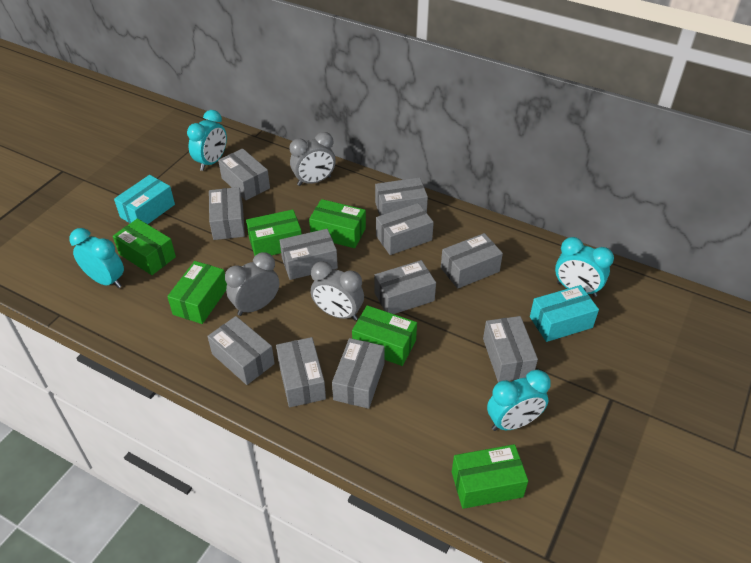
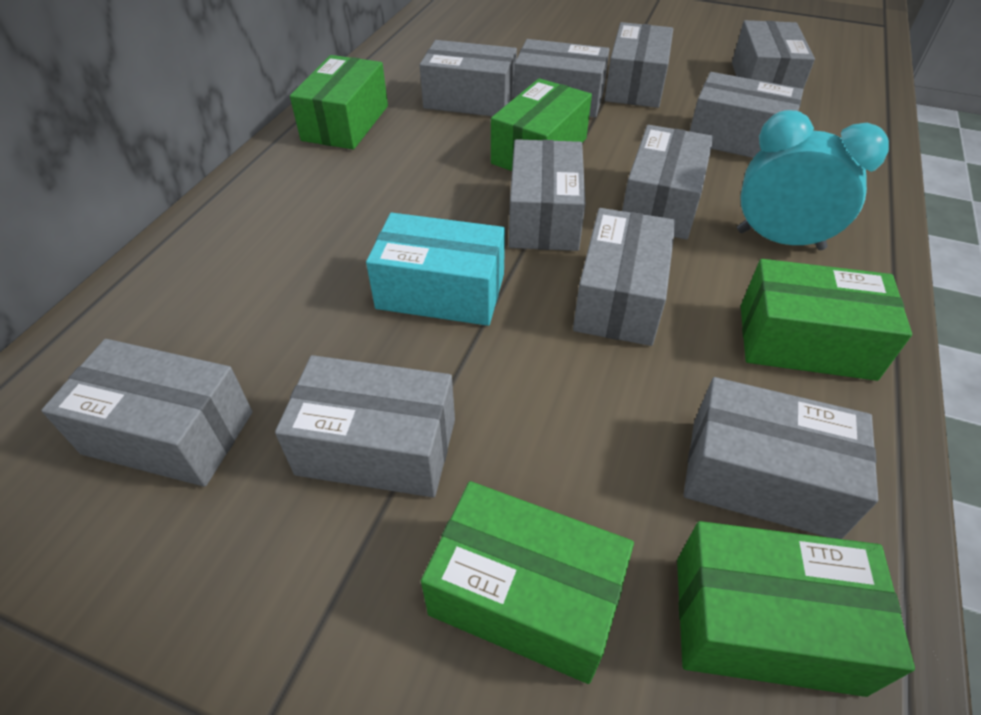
green box: 6 -> 5
grey clock: 3 -> 0
turquoise box: 2 -> 1
turquoise clock: 4 -> 1

